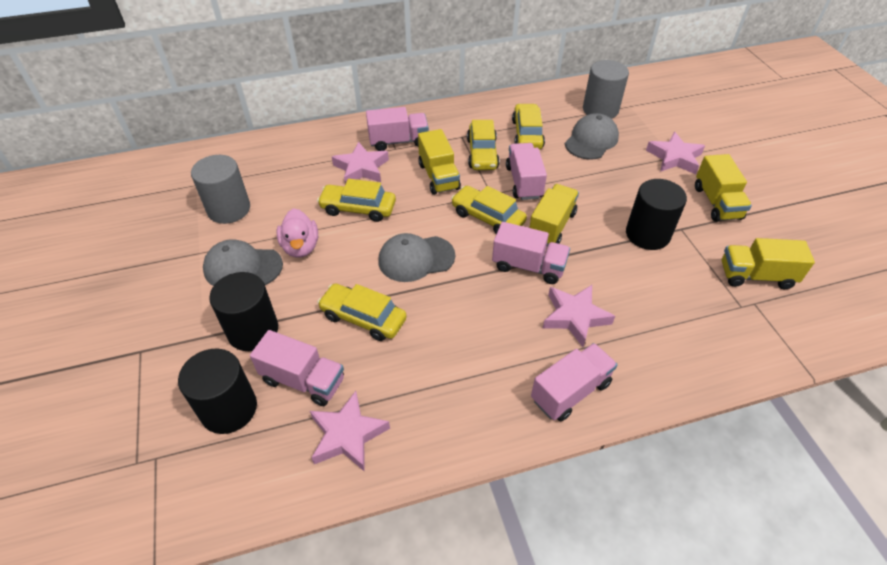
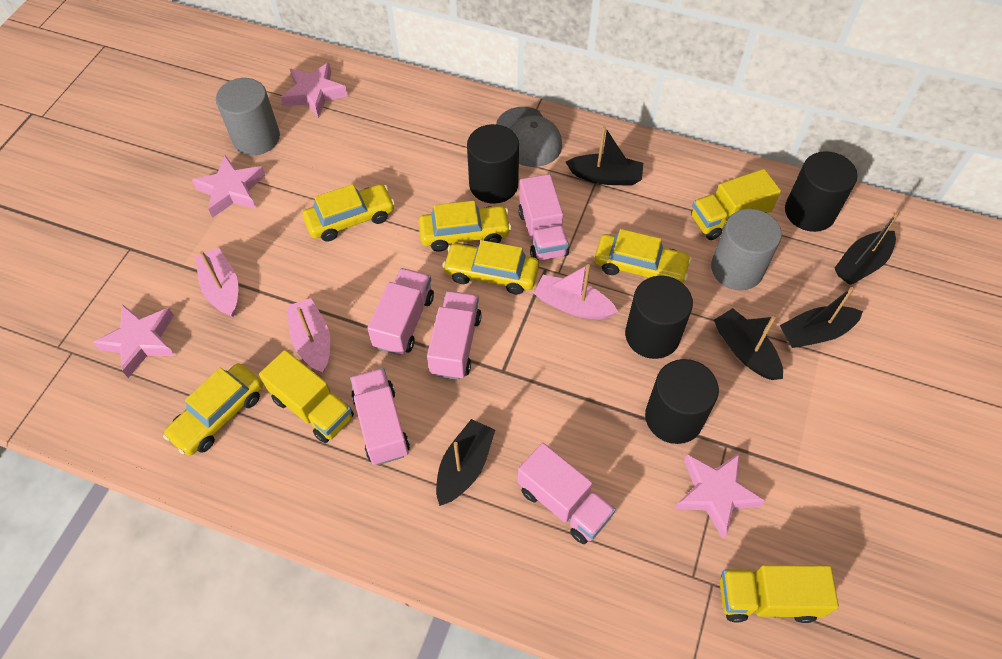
black boat: 0 -> 5
black cylinder: 3 -> 4
grey cap: 3 -> 1
pink boat: 0 -> 3
pink duck: 1 -> 0
yellow truck: 4 -> 3

